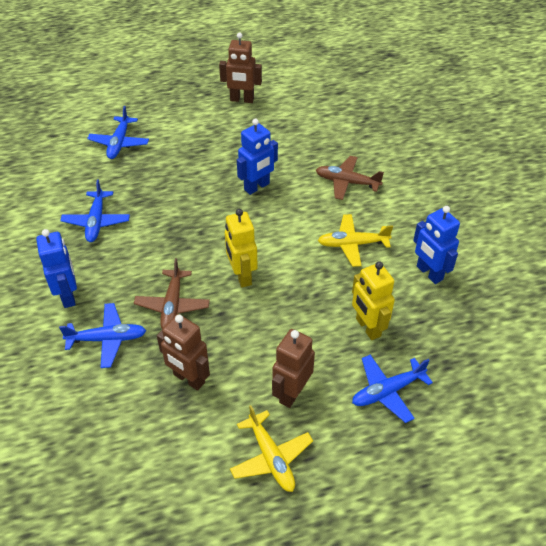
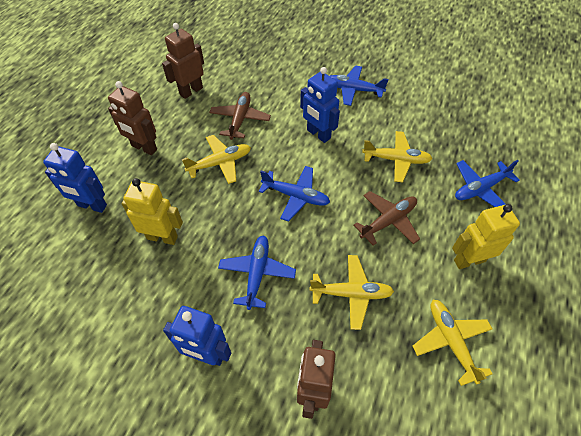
yellow plane: 2 -> 4

